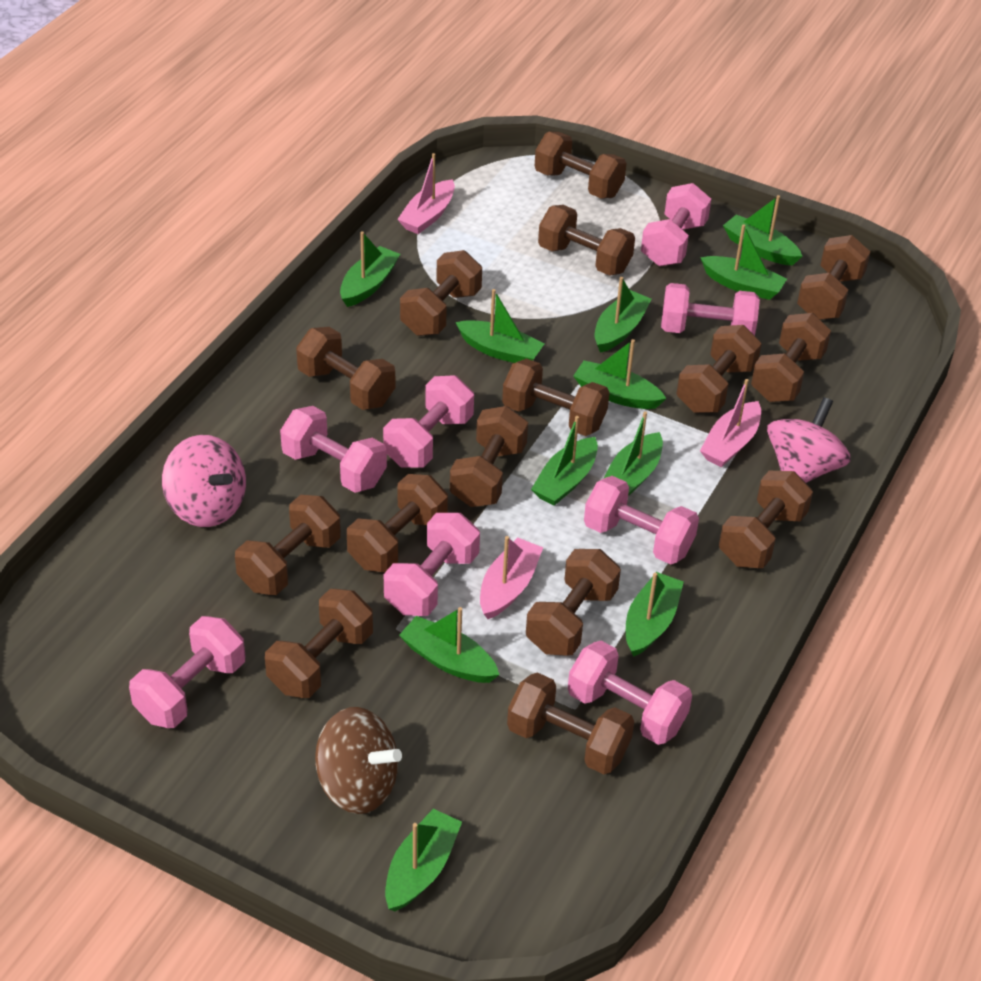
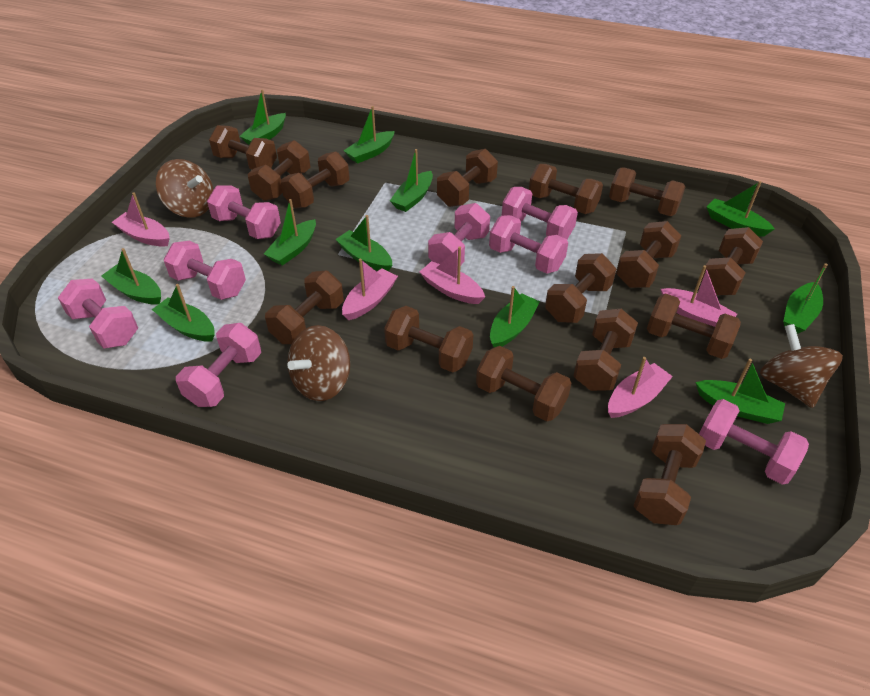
brown spinning top: 1 -> 3
pink boat: 3 -> 5
pink spinning top: 2 -> 0

